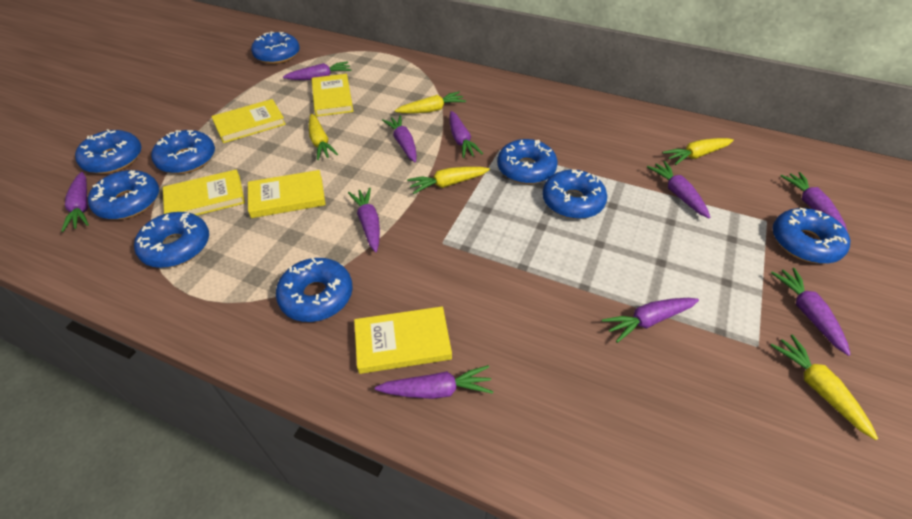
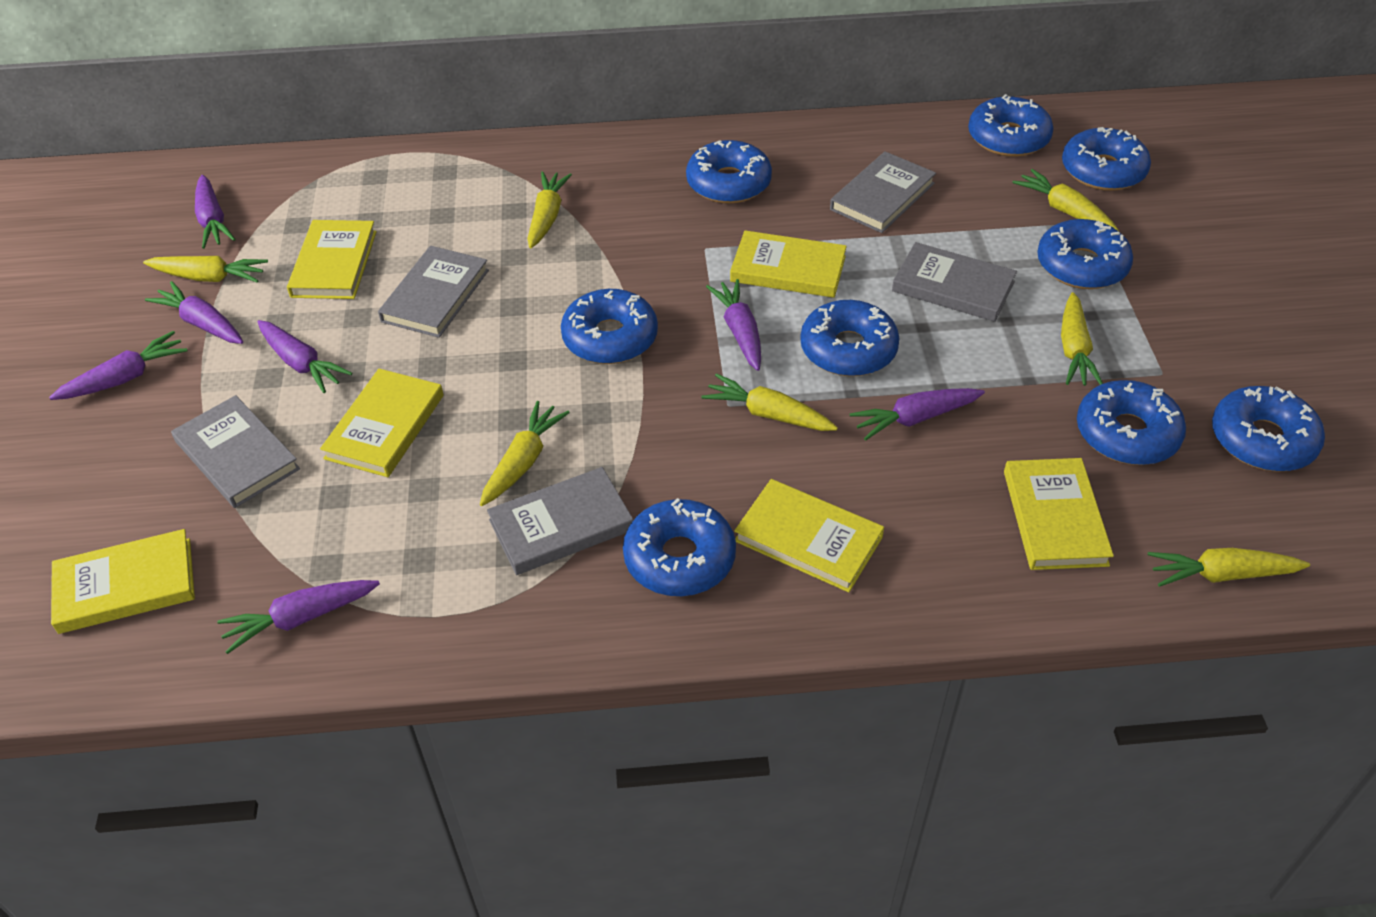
grey book: 0 -> 5
purple carrot: 10 -> 7
yellow book: 5 -> 6
yellow carrot: 5 -> 7

